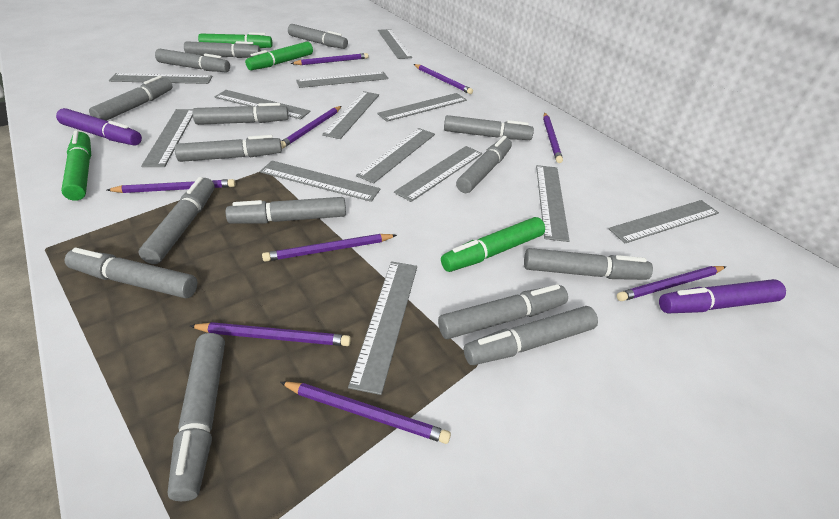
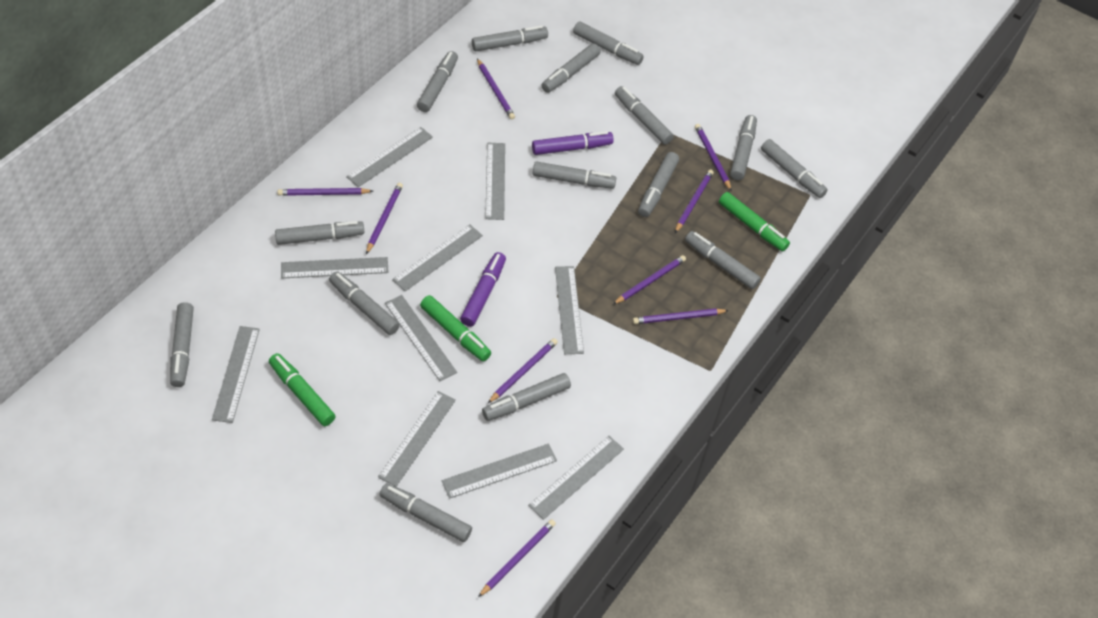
green marker: 4 -> 3
grey ruler: 13 -> 10

